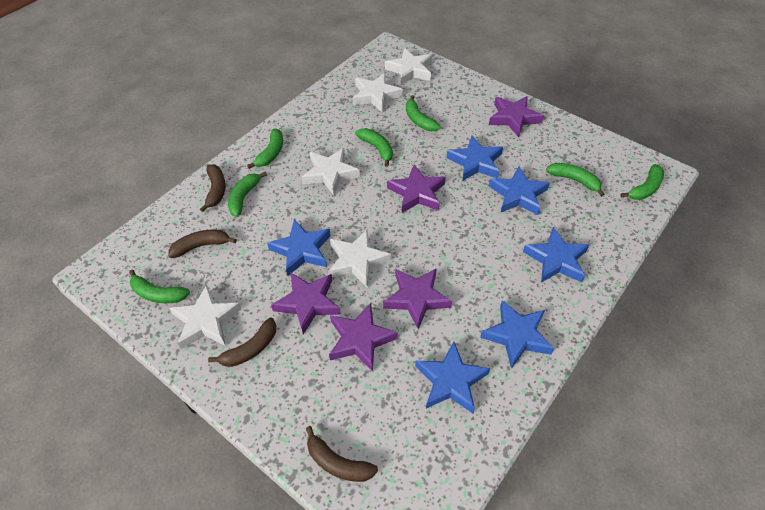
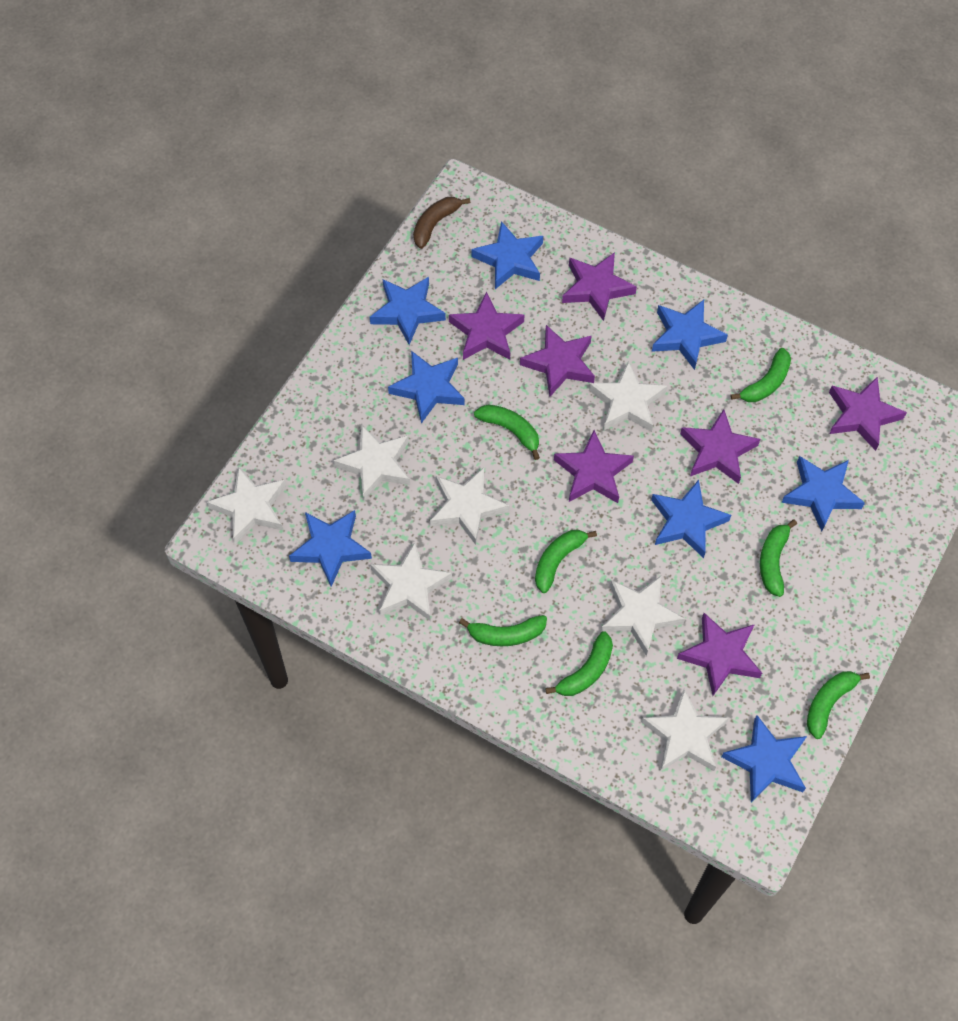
blue star: 6 -> 8
brown banana: 4 -> 1
purple star: 5 -> 7
white star: 5 -> 7

